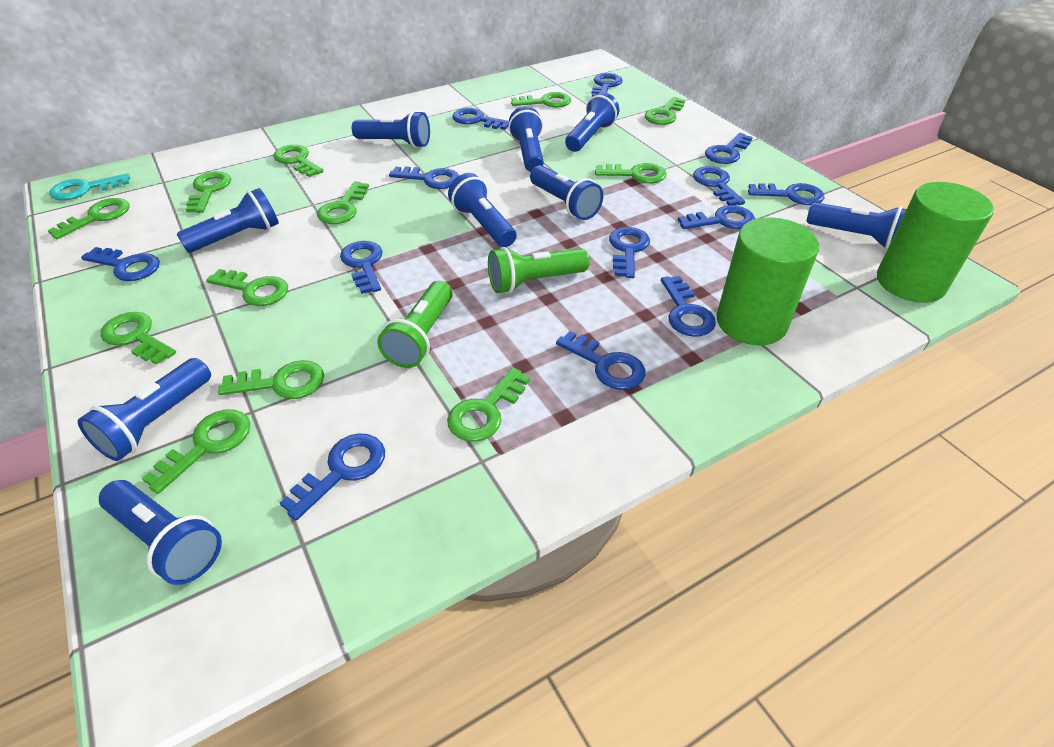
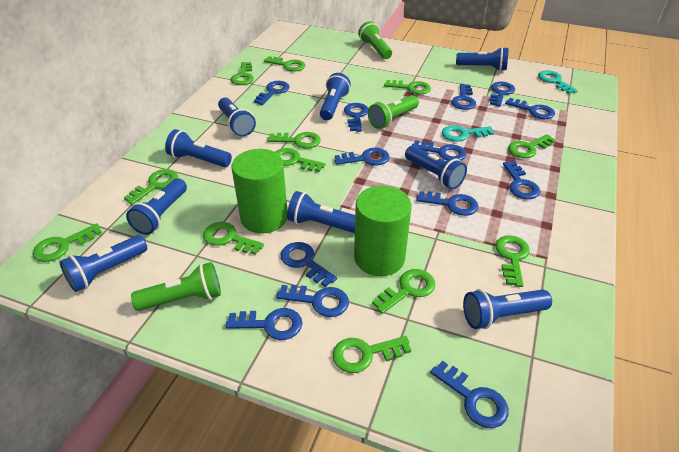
green flashlight: 2 -> 3
turquoise key: 1 -> 2

